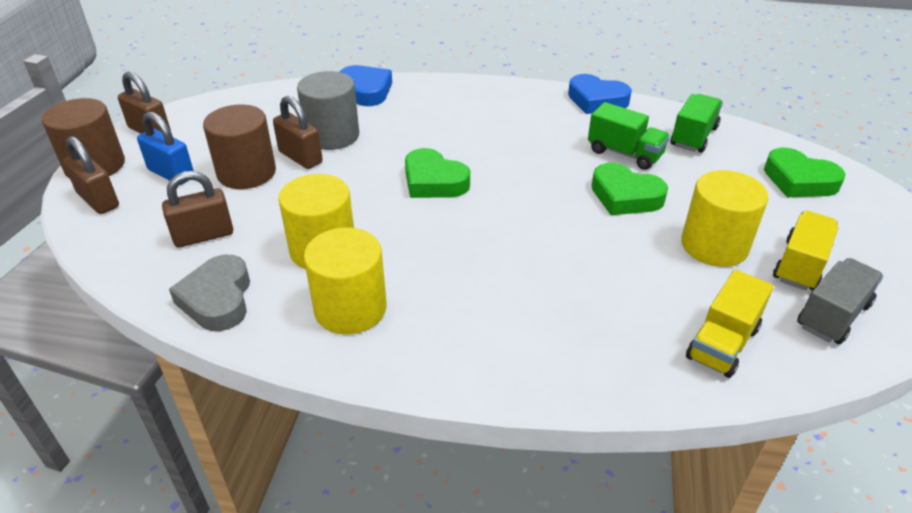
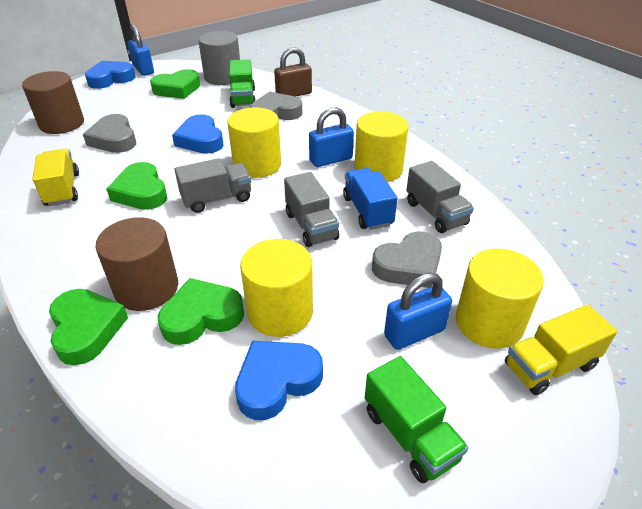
blue heart: 2 -> 3
blue padlock: 1 -> 3
blue truck: 0 -> 1
brown padlock: 4 -> 1
green heart: 3 -> 4
grey heart: 1 -> 3
grey truck: 1 -> 3
yellow cylinder: 3 -> 4

